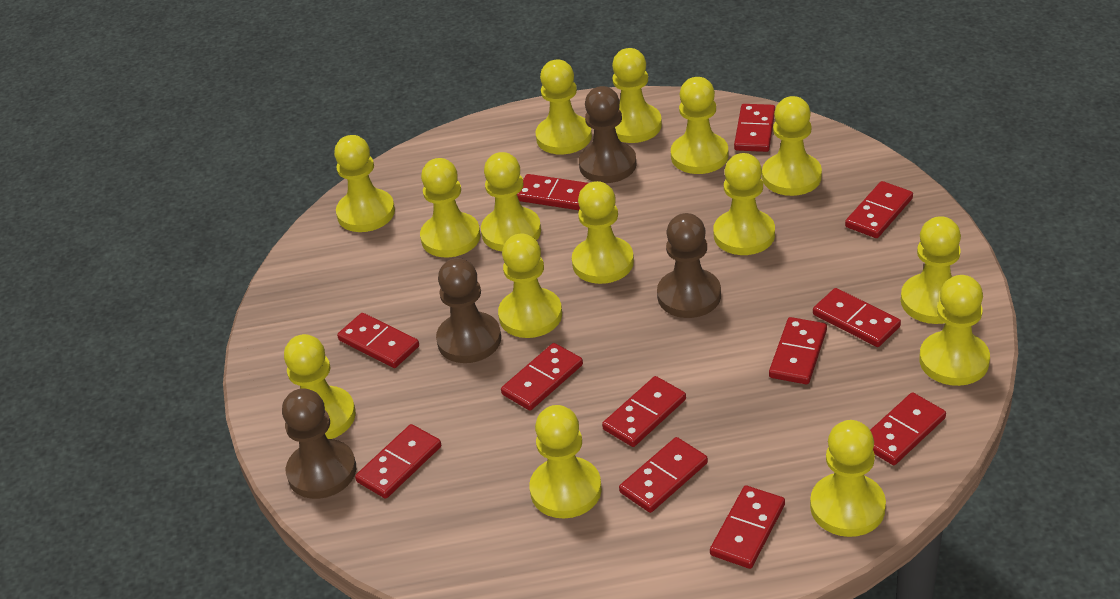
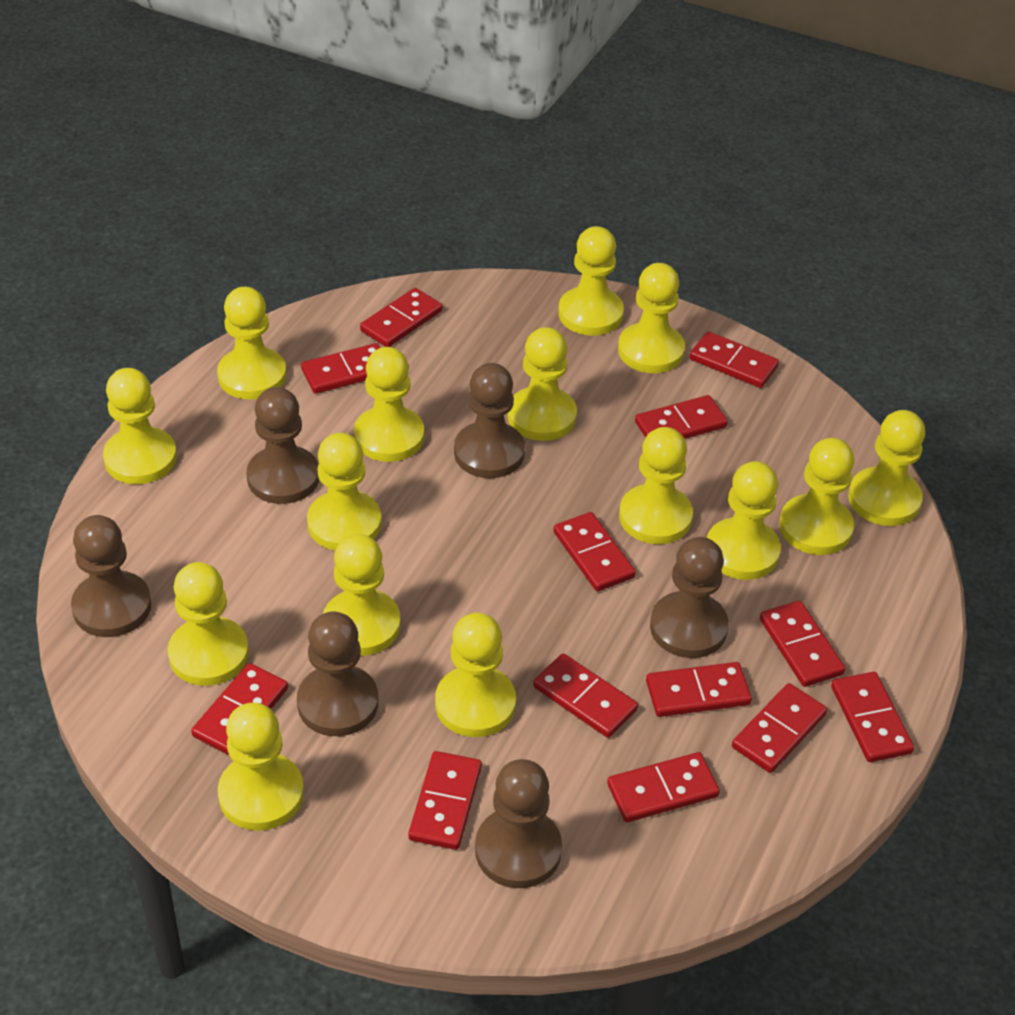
brown pawn: 4 -> 6
red domino: 12 -> 13

